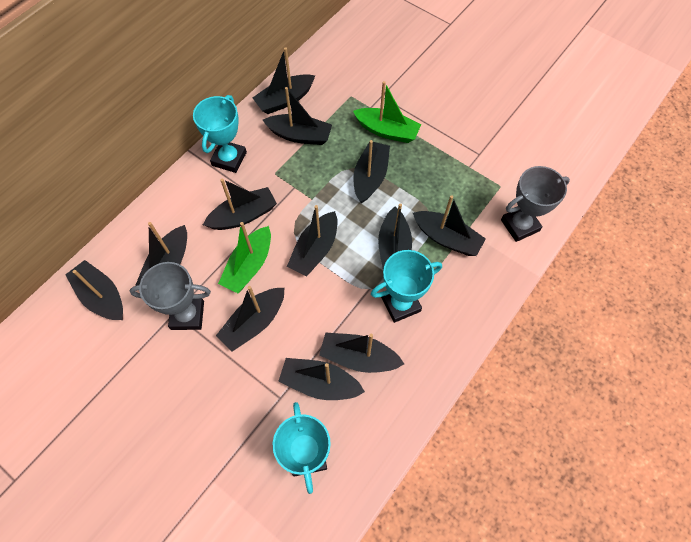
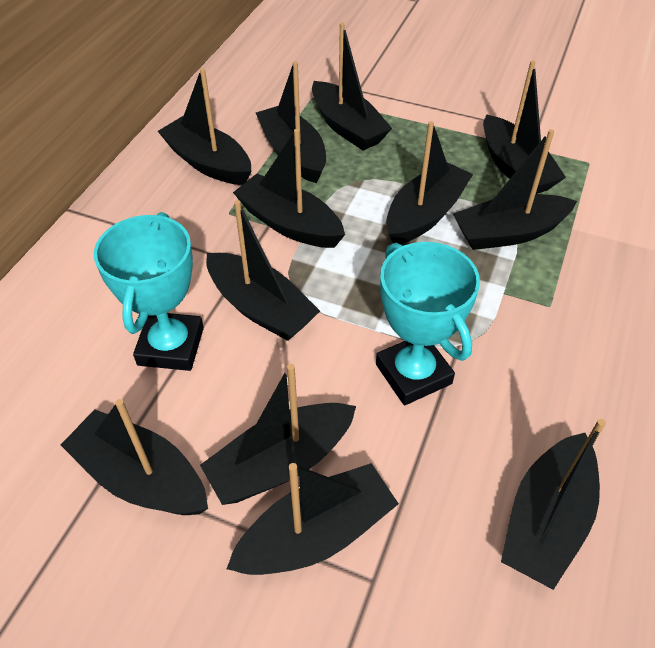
green boat: 2 -> 0
grey trophy: 2 -> 0
turquoise trophy: 3 -> 2

